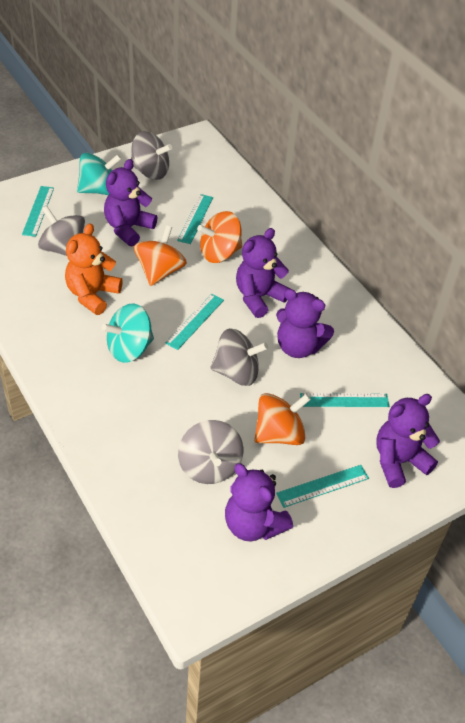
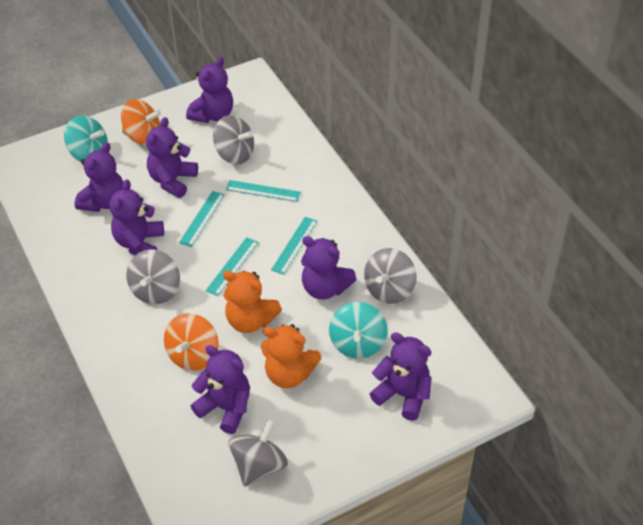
orange spinning top: 3 -> 2
orange teddy bear: 1 -> 2
purple teddy bear: 5 -> 7
turquoise ruler: 5 -> 4

